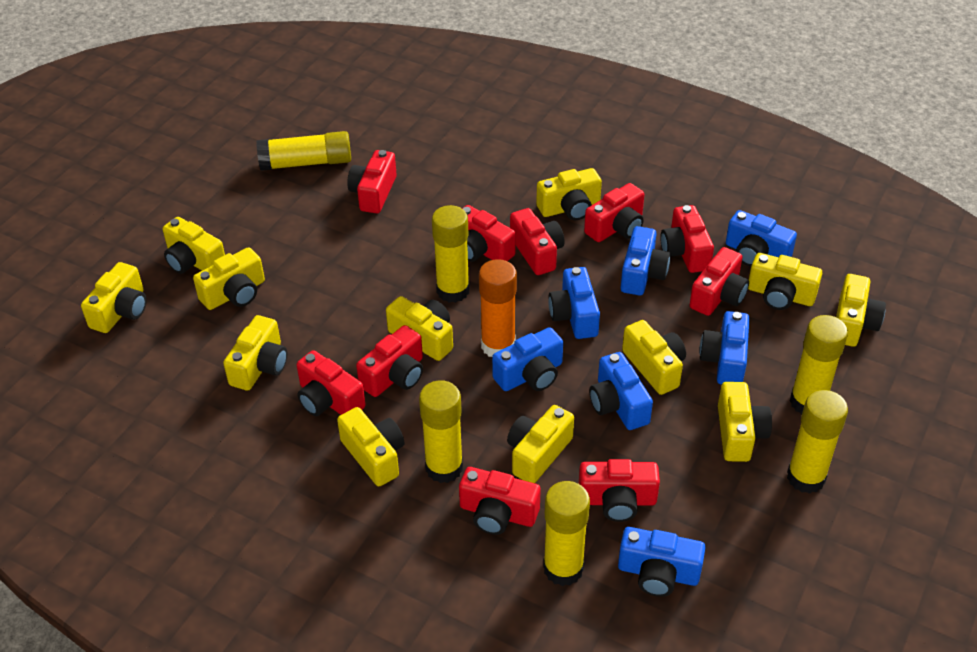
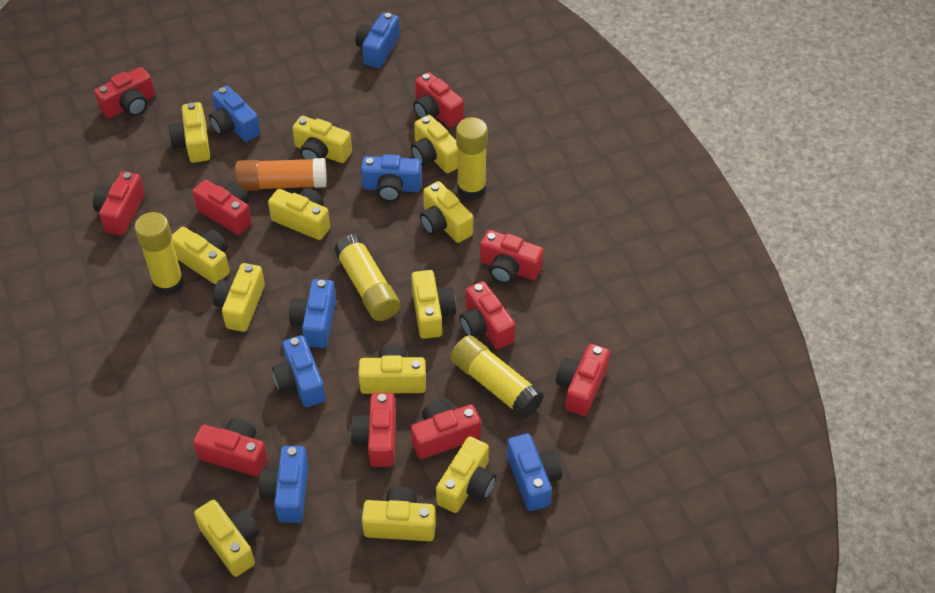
yellow glue stick: 6 -> 4

